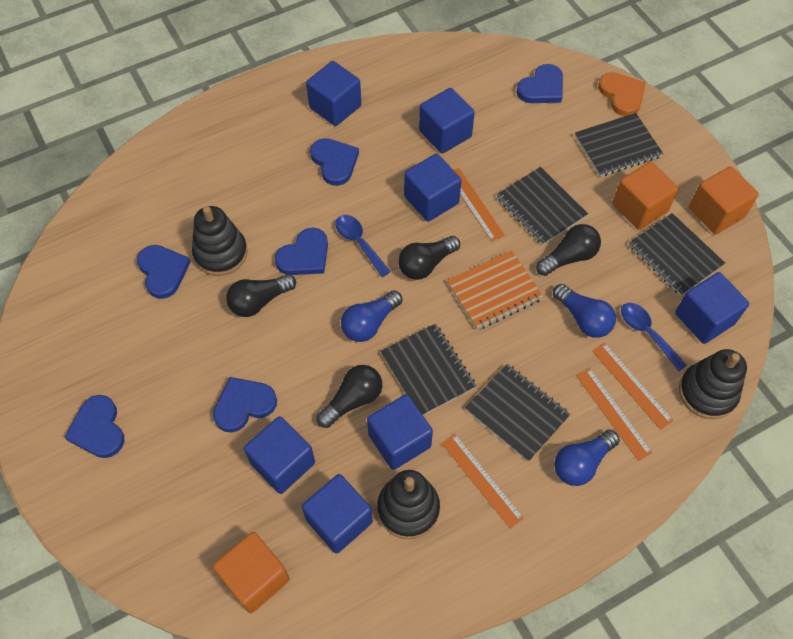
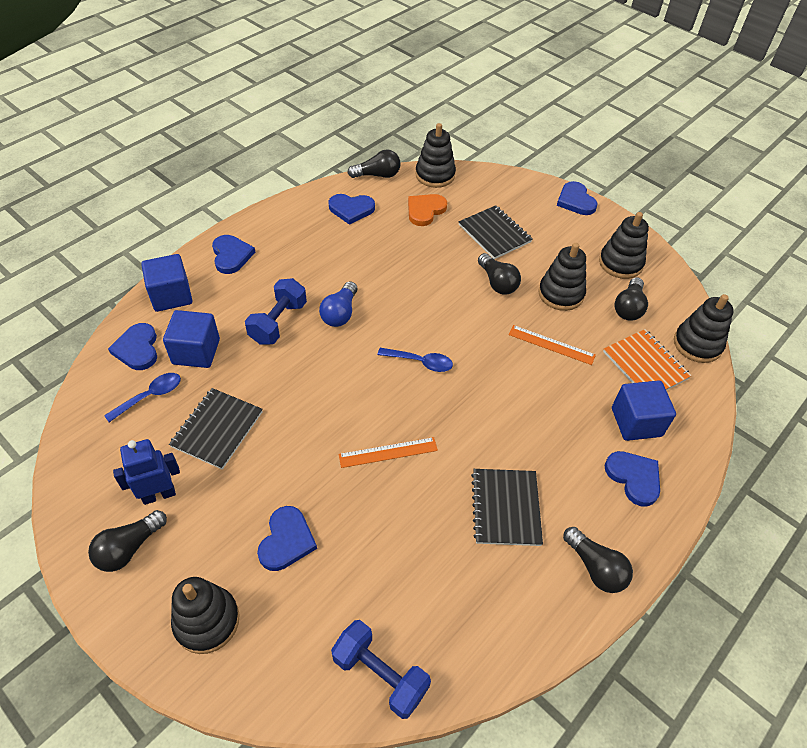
black light bulb: 4 -> 5
black notebook: 5 -> 3
black stacking toy: 3 -> 5
blue cube: 7 -> 3
blue dumbbell: 0 -> 2
blue light bulb: 3 -> 1
blue robot: 0 -> 1
orange cube: 3 -> 0
orange ruler: 4 -> 2

